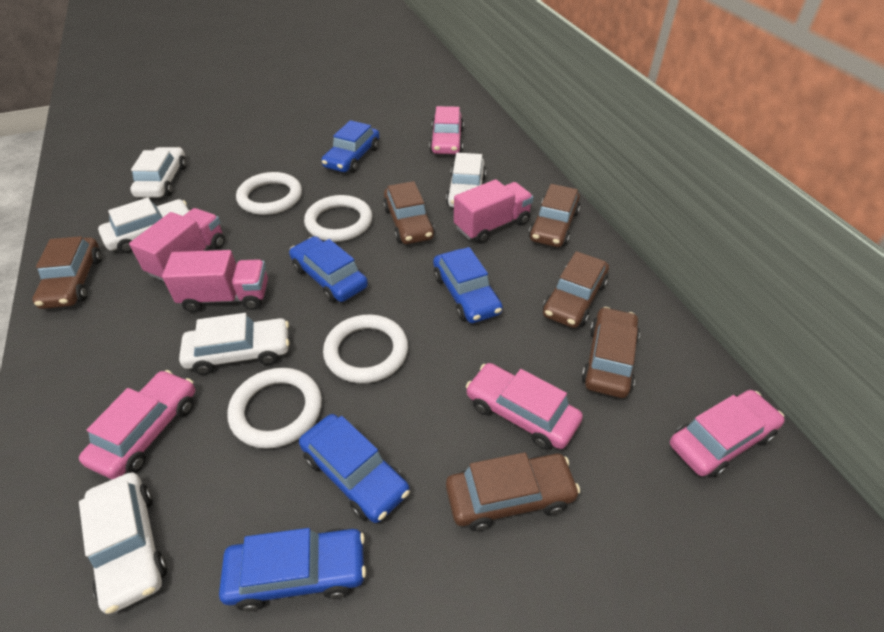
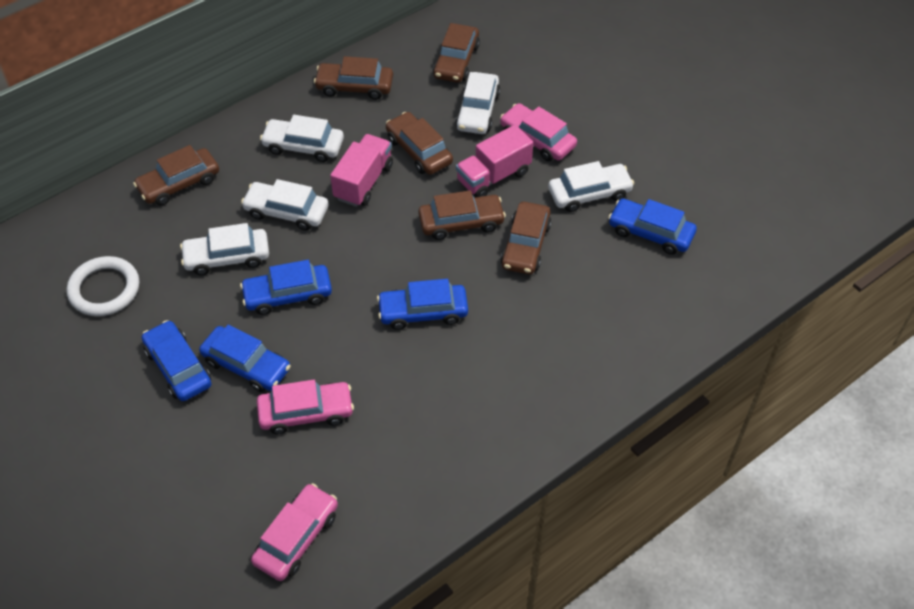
pink car: 4 -> 3
pink truck: 3 -> 2
white ring: 4 -> 1

